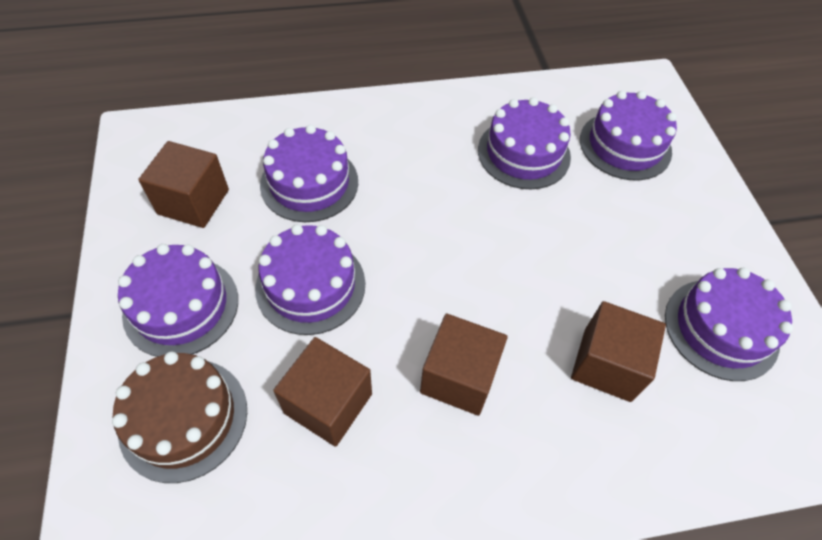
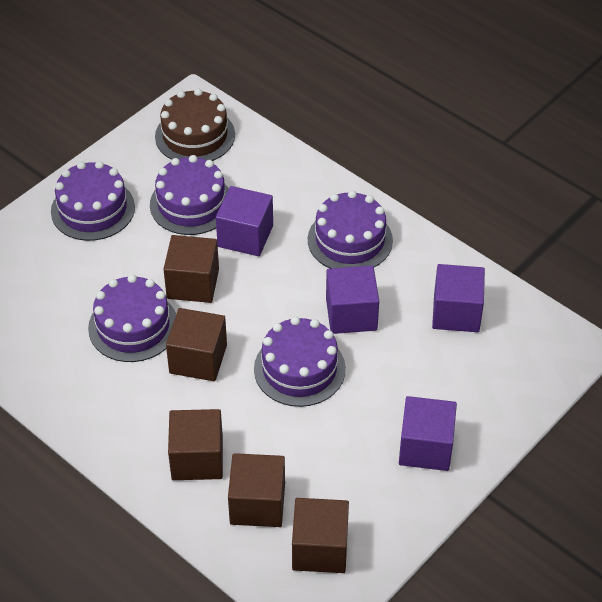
brown cube: 4 -> 5
purple cake: 6 -> 5
purple cube: 0 -> 4

